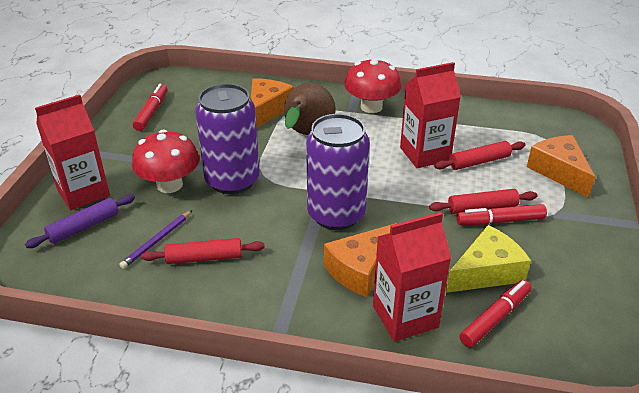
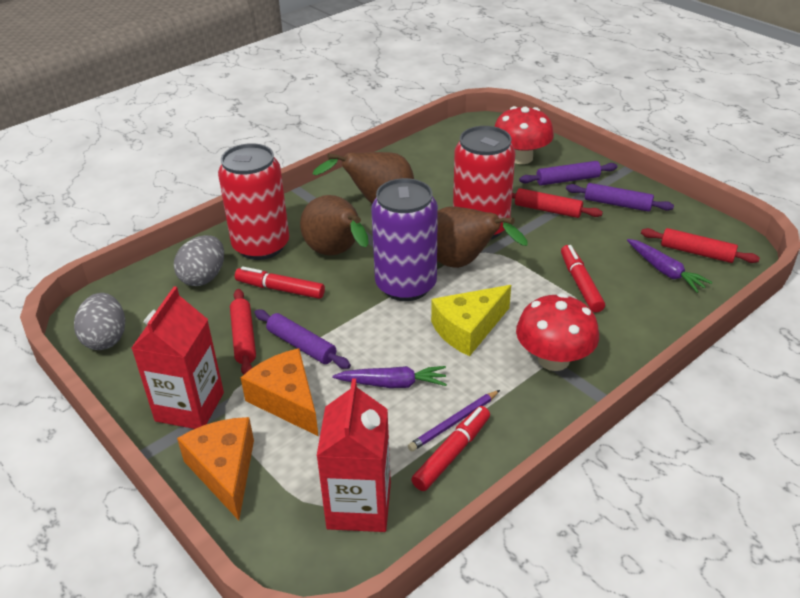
brown pear: 1 -> 3
grey egg: 0 -> 2
orange cheese: 3 -> 2
purple can: 2 -> 1
purple carrot: 0 -> 2
purple rolling pin: 1 -> 3
red can: 0 -> 2
red carton: 3 -> 2

